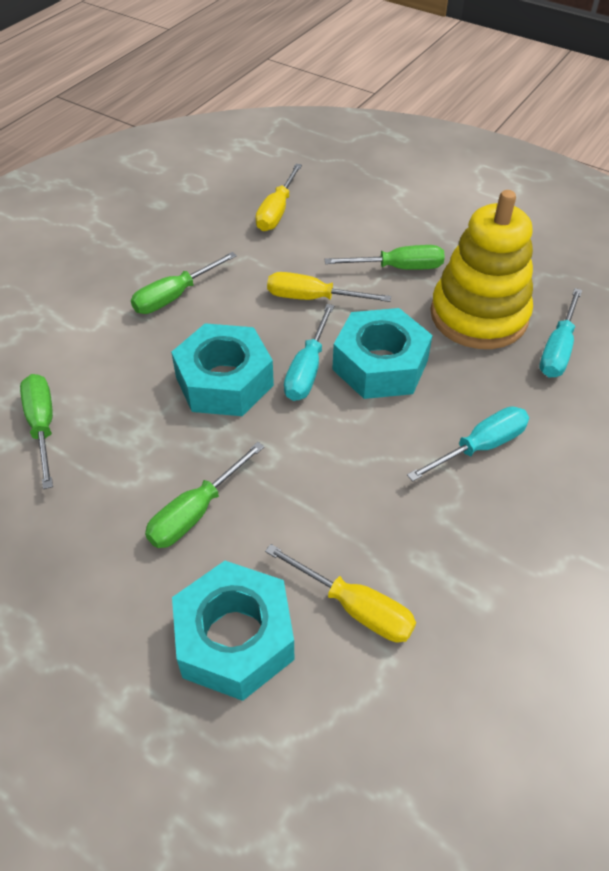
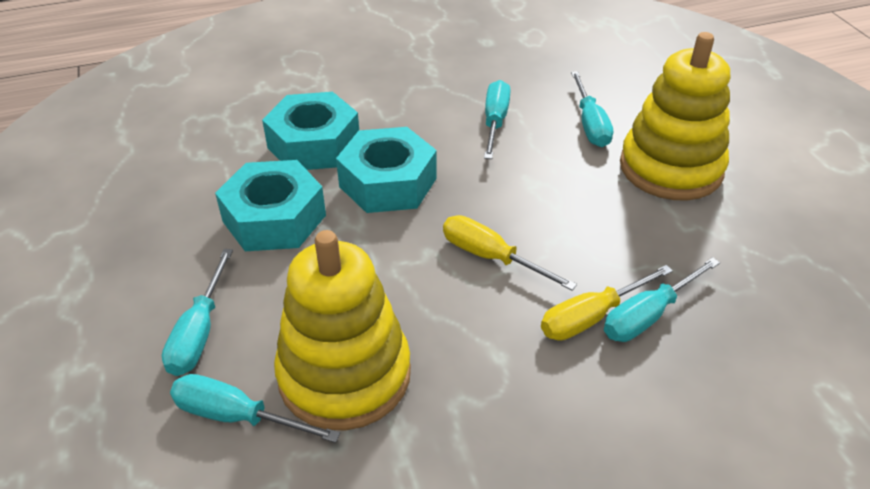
green screwdriver: 4 -> 0
turquoise screwdriver: 3 -> 5
yellow screwdriver: 3 -> 2
yellow stacking toy: 1 -> 2

